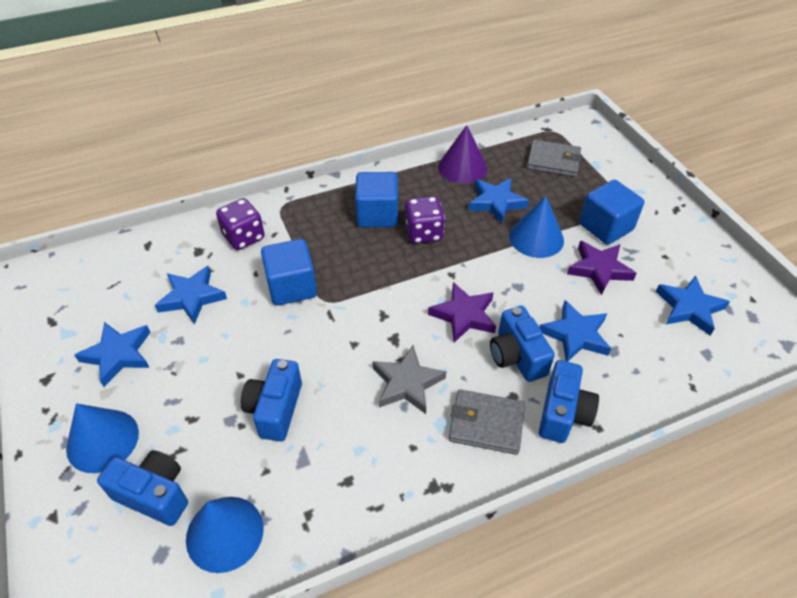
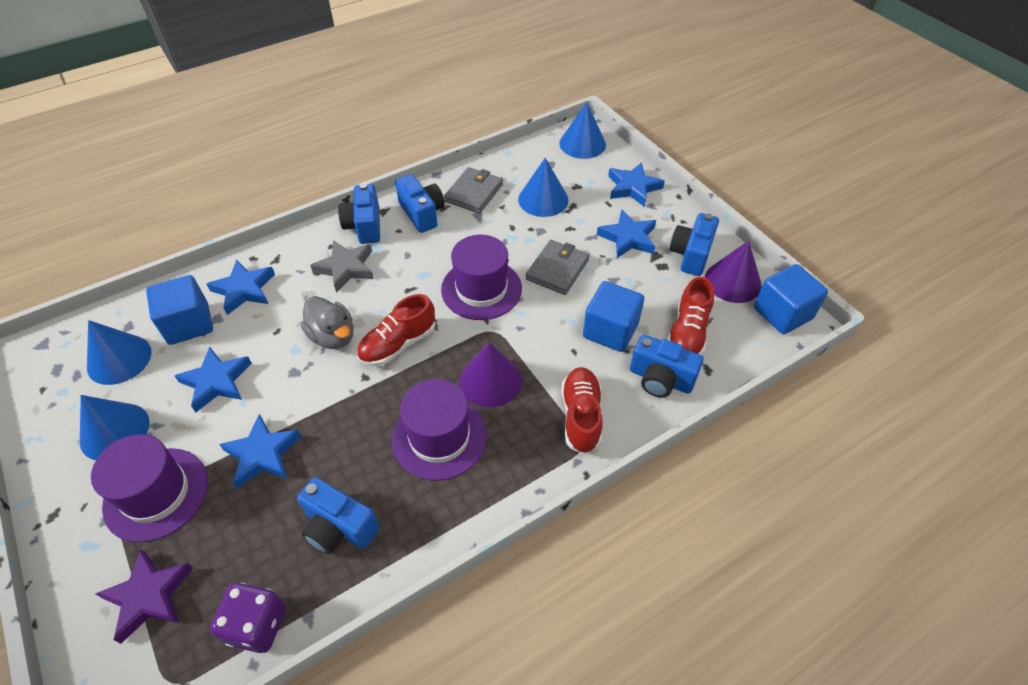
blue camera: 4 -> 5
blue cone: 3 -> 4
grey duck: 0 -> 1
purple cone: 1 -> 2
purple dice: 2 -> 1
purple hat: 0 -> 3
purple star: 2 -> 1
red shoe: 0 -> 3

